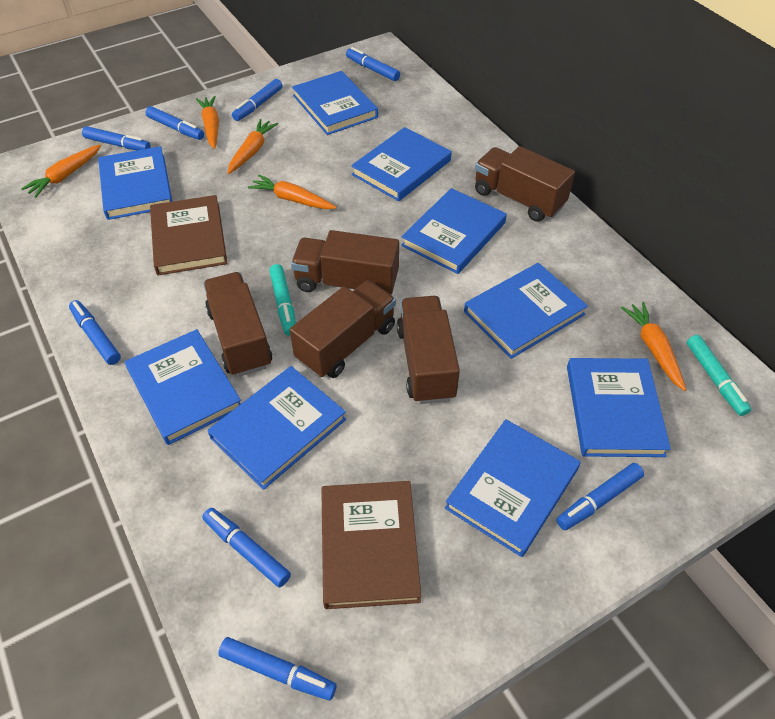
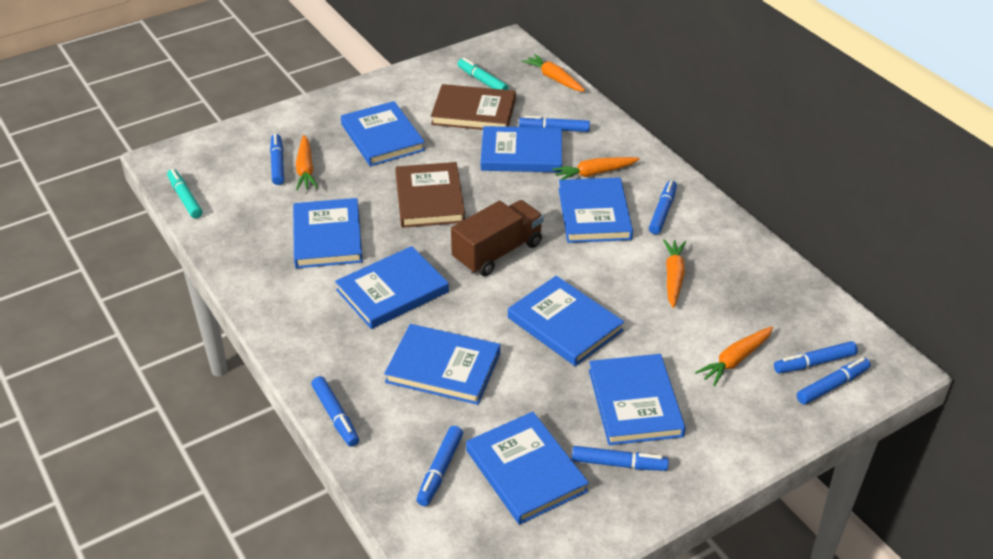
brown truck: 5 -> 1

